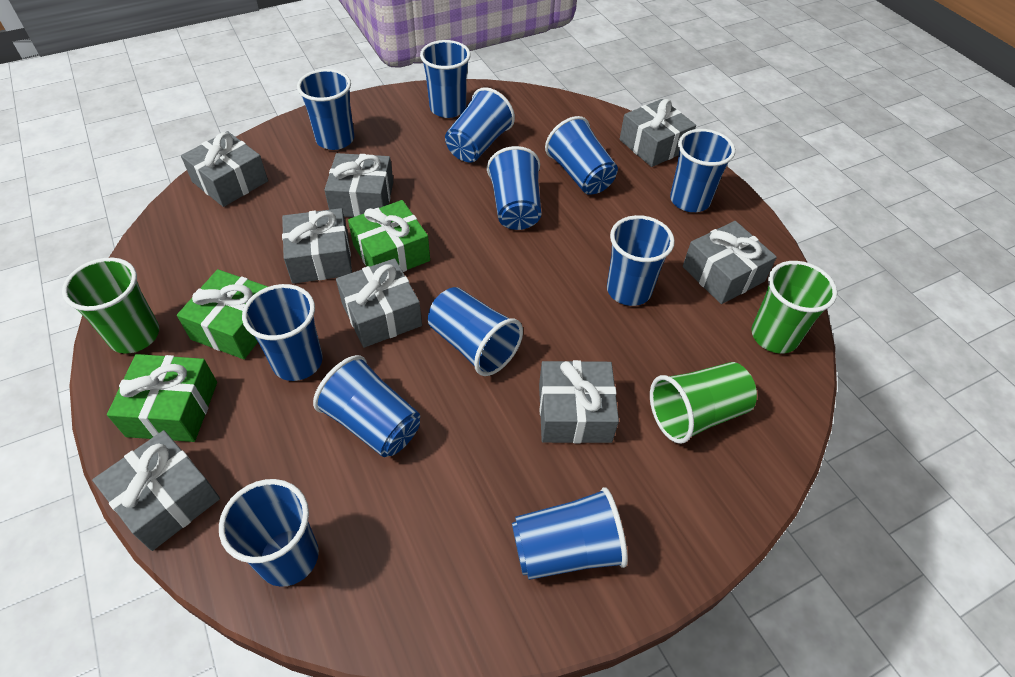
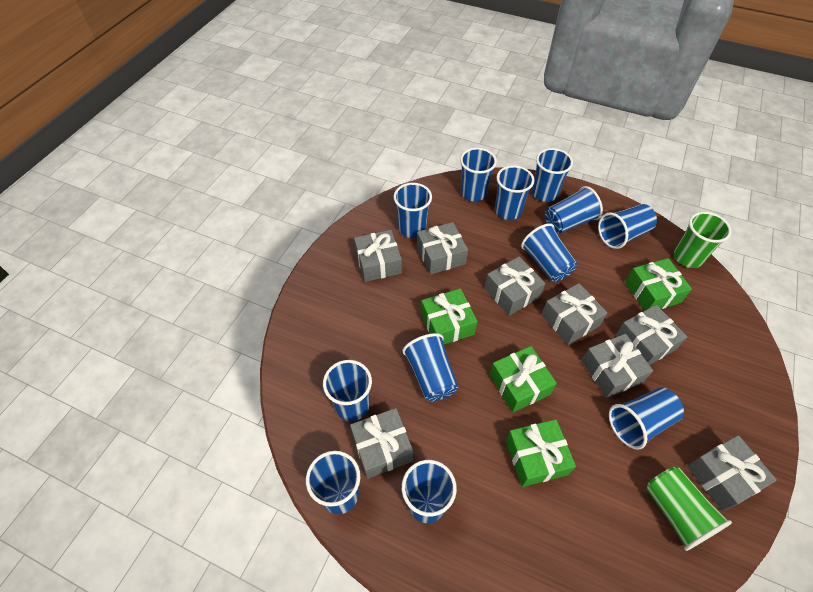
green cup: 3 -> 2
green gift: 3 -> 4

